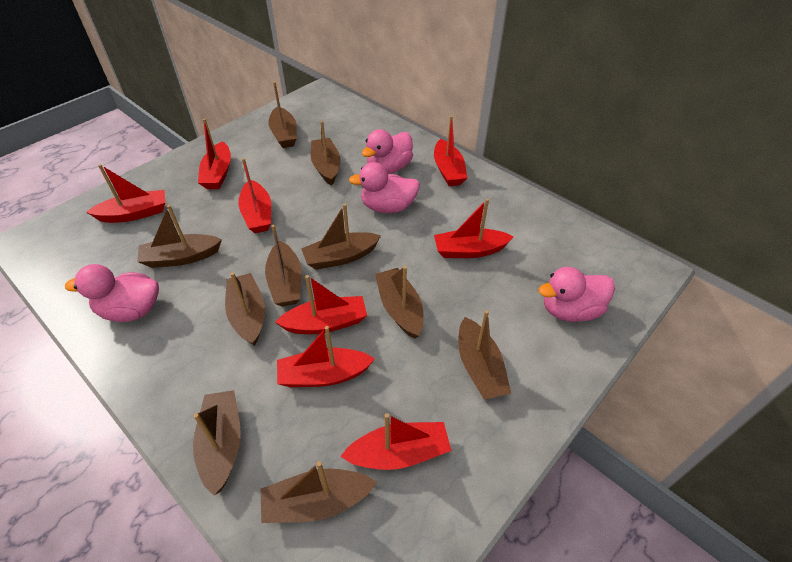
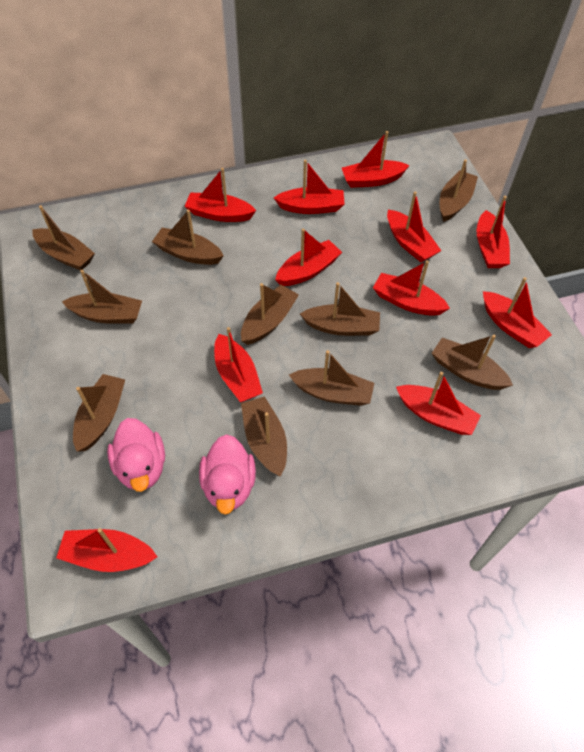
pink duck: 4 -> 2
red boat: 8 -> 11

